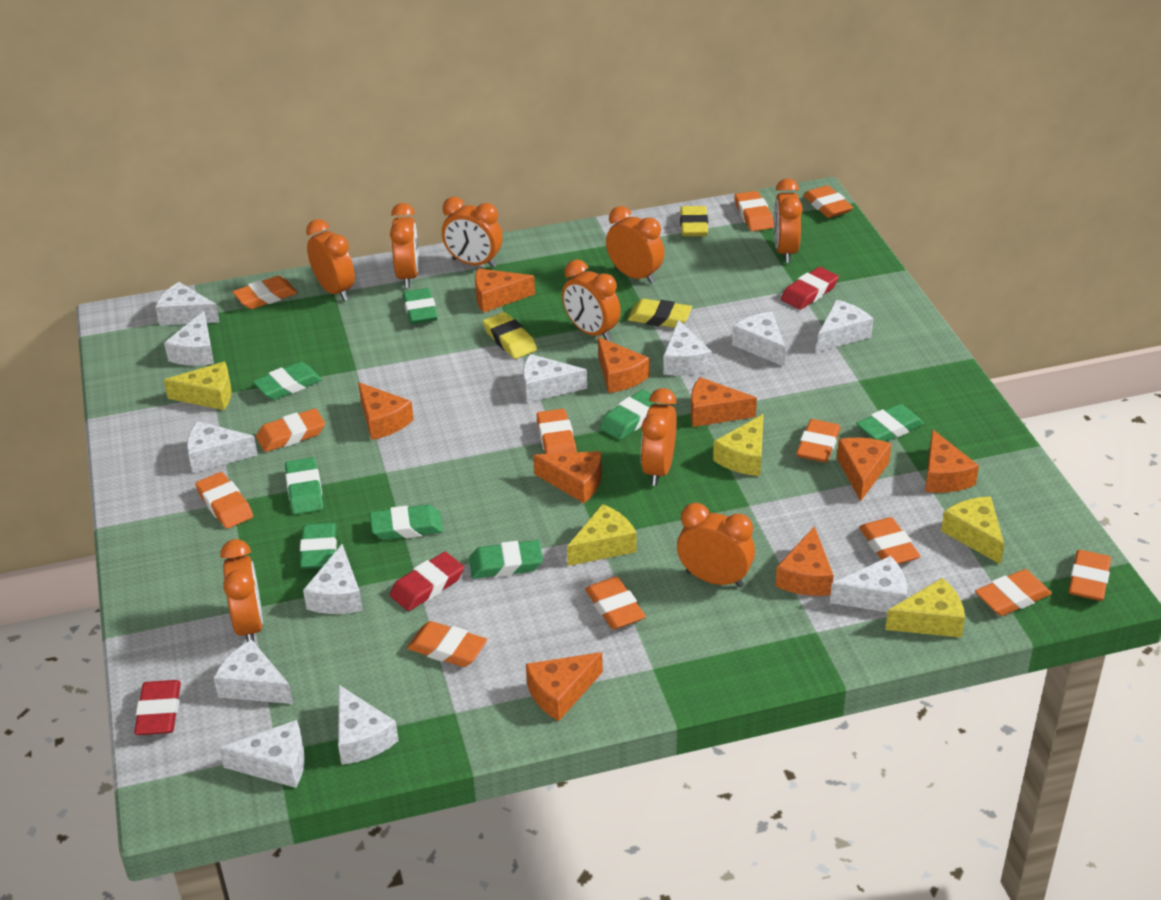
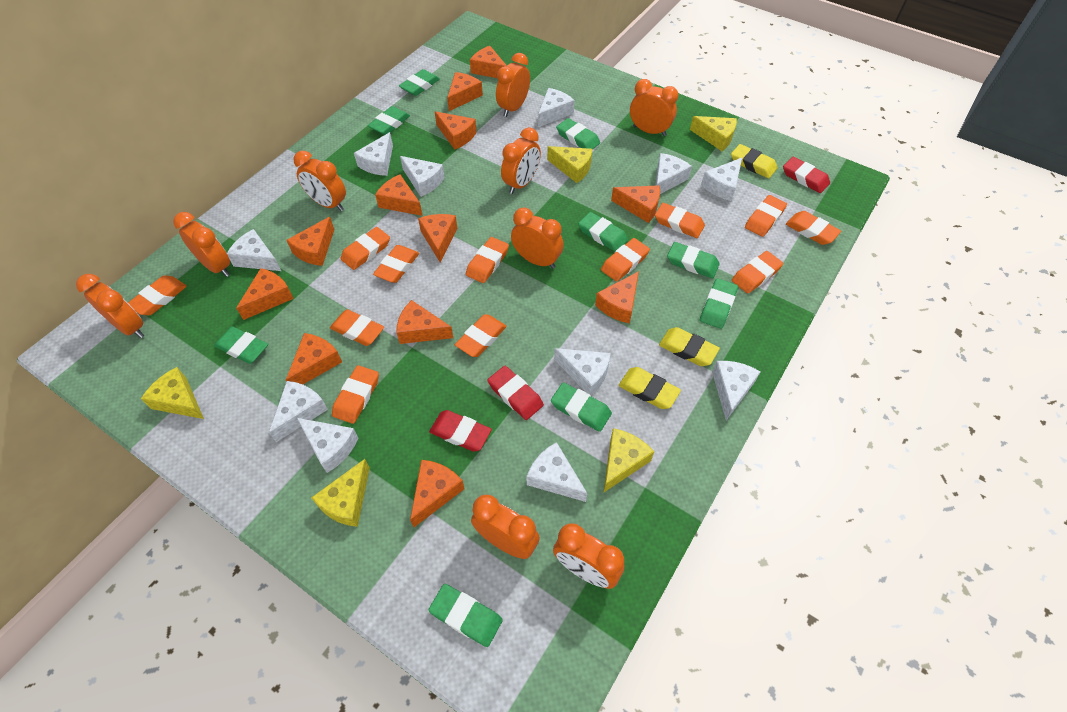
green eraser: 8 -> 9
orange cheese: 9 -> 12
white cheese: 12 -> 11

